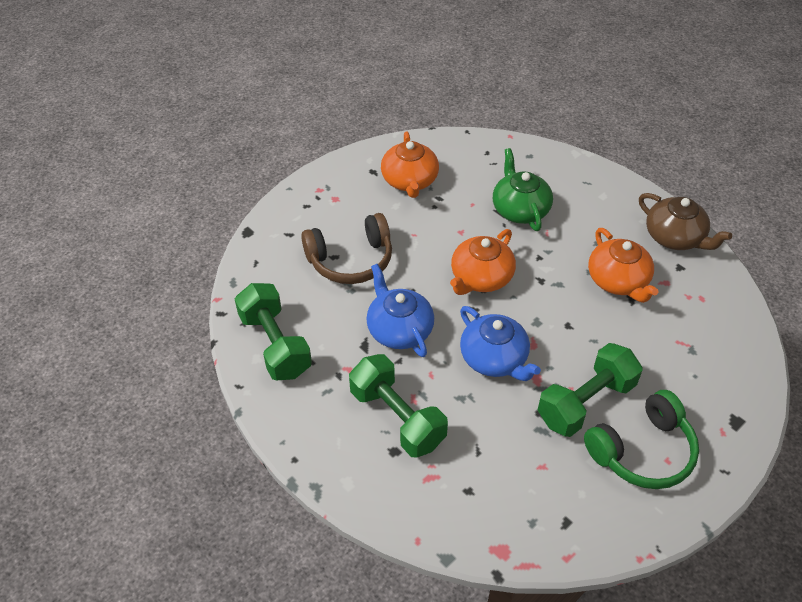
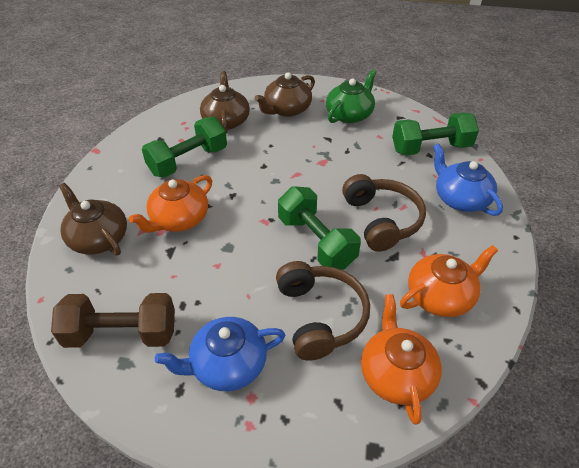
brown dumbbell: 0 -> 1
brown headphones: 1 -> 2
brown teapot: 1 -> 3
green headphones: 1 -> 0

